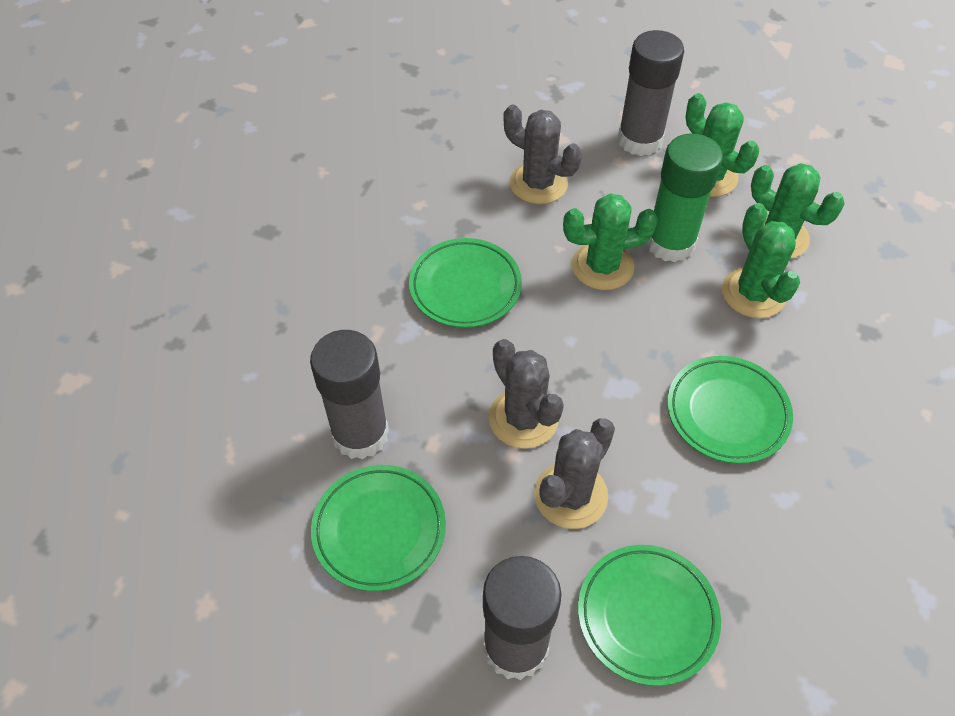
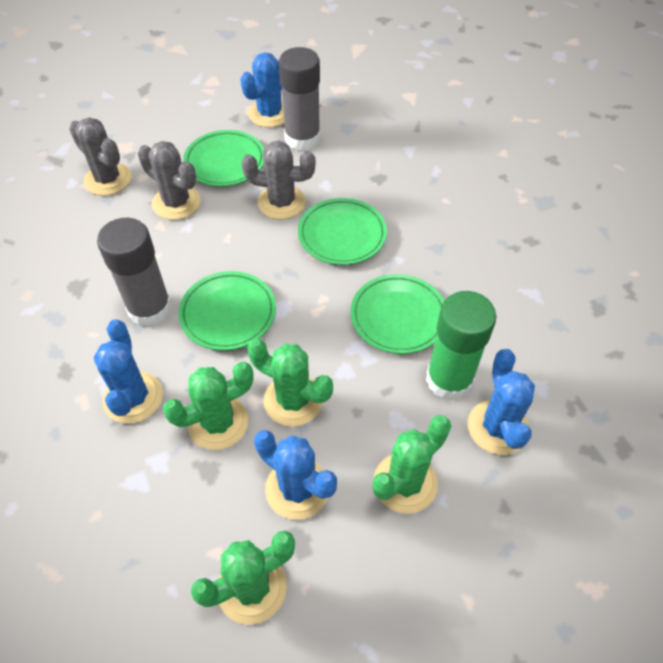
blue cactus: 0 -> 4
grey glue stick: 3 -> 2

